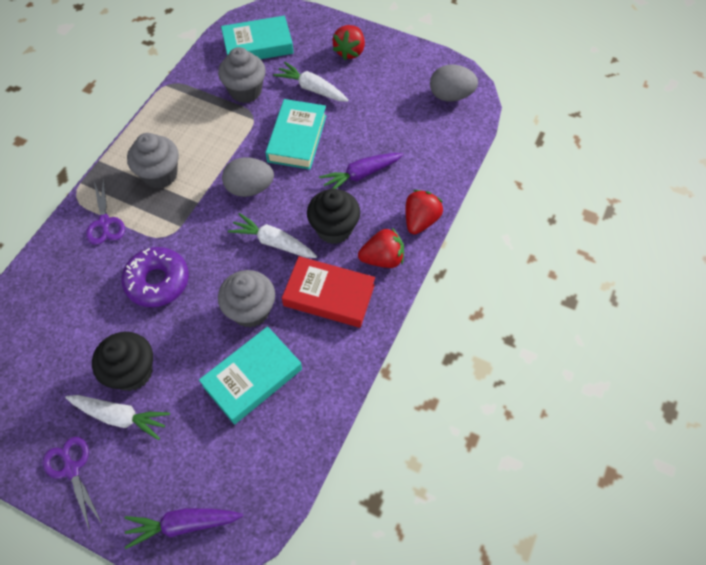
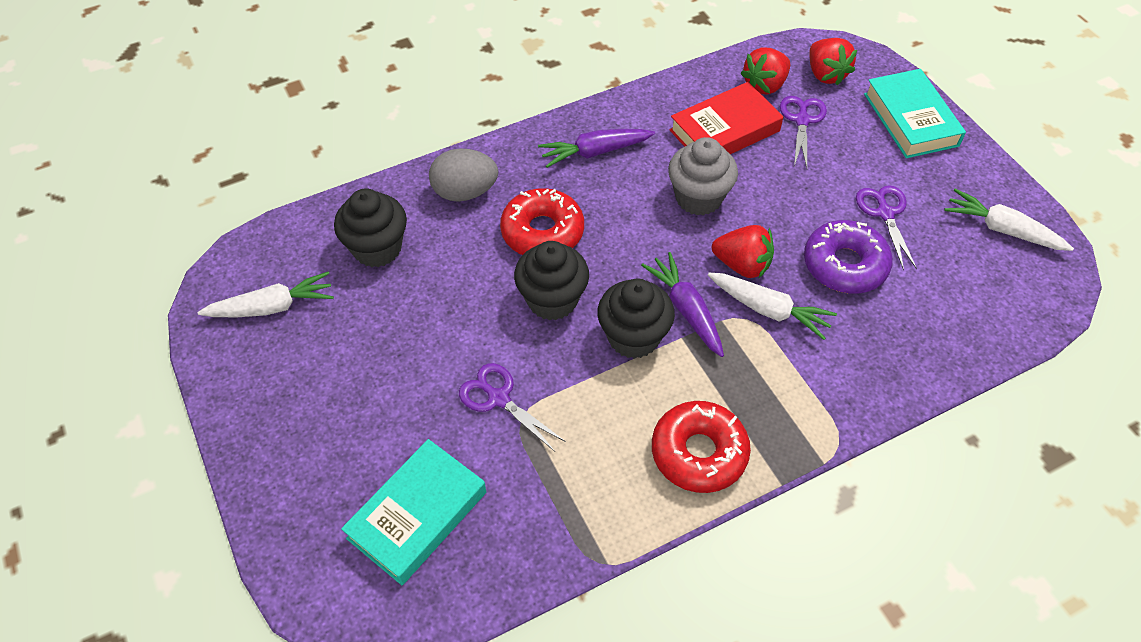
black cupcake: 2 -> 3
grey cupcake: 3 -> 1
grey egg: 2 -> 1
purple scissors: 2 -> 3
red donut: 0 -> 2
turquoise book: 3 -> 2

